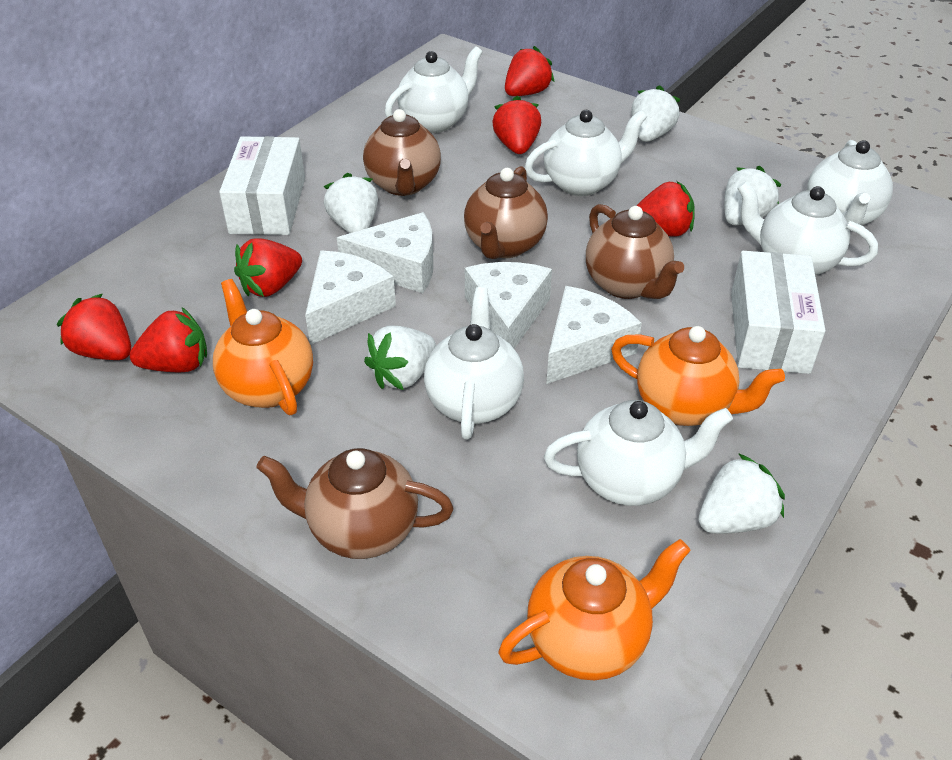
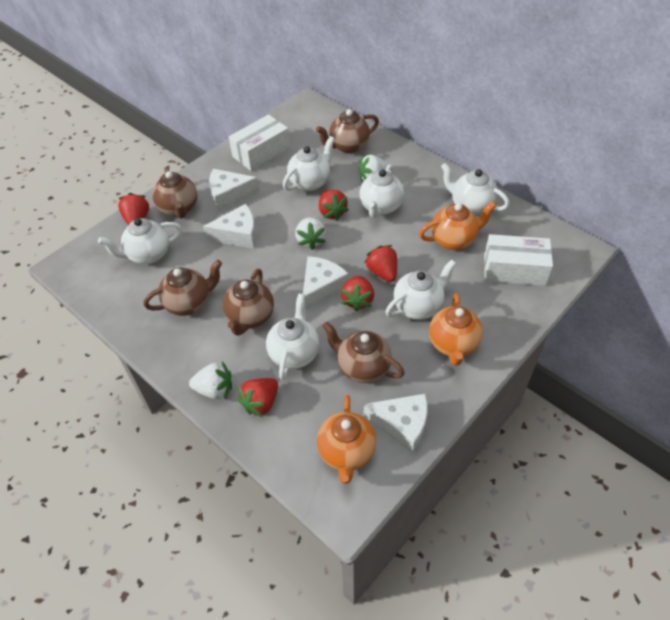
brown teapot: 4 -> 5
red strawberry: 6 -> 5
white strawberry: 5 -> 3

